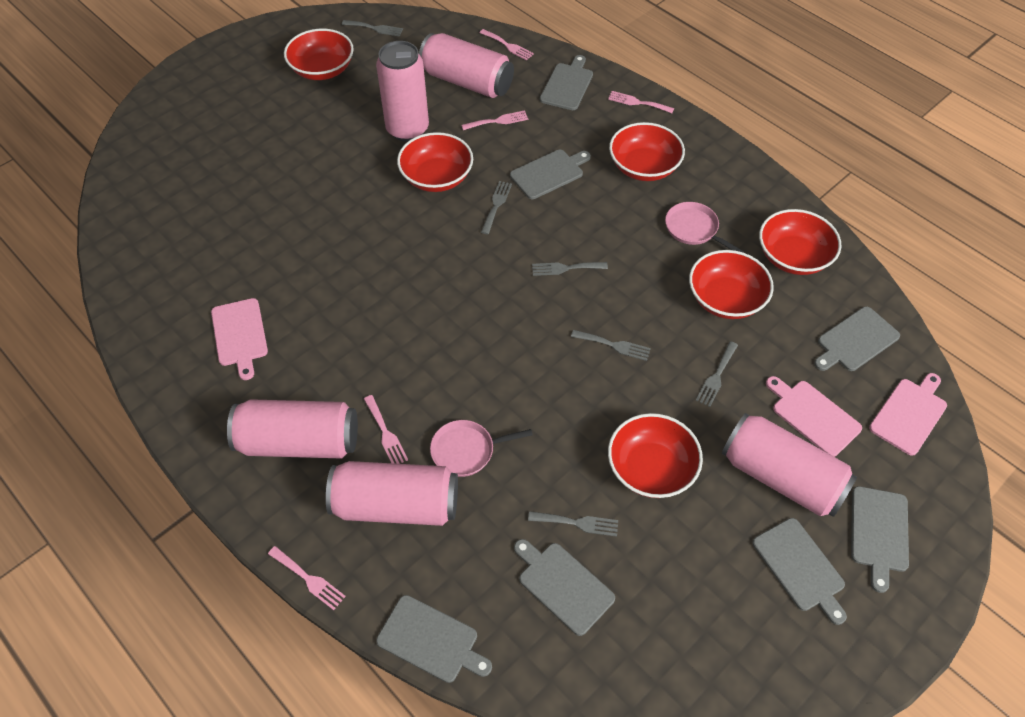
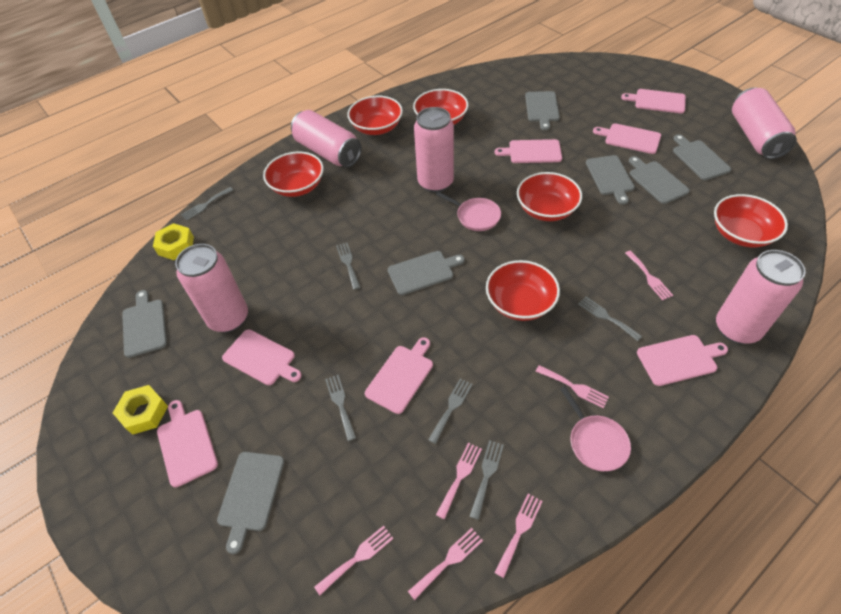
pink cutting board: 3 -> 7
pink fork: 5 -> 6
yellow nut: 0 -> 2

